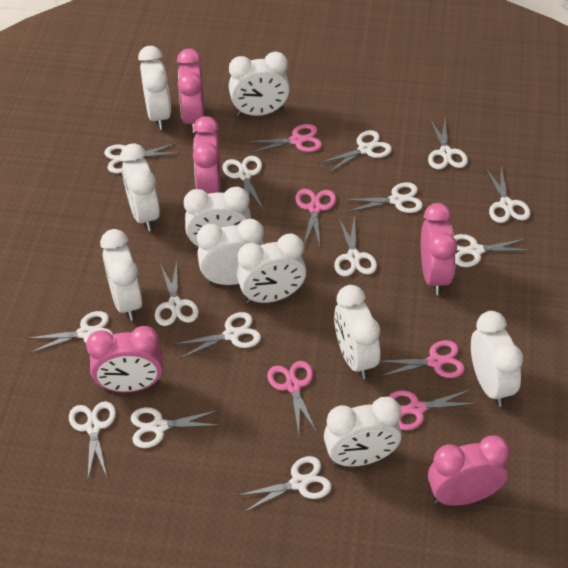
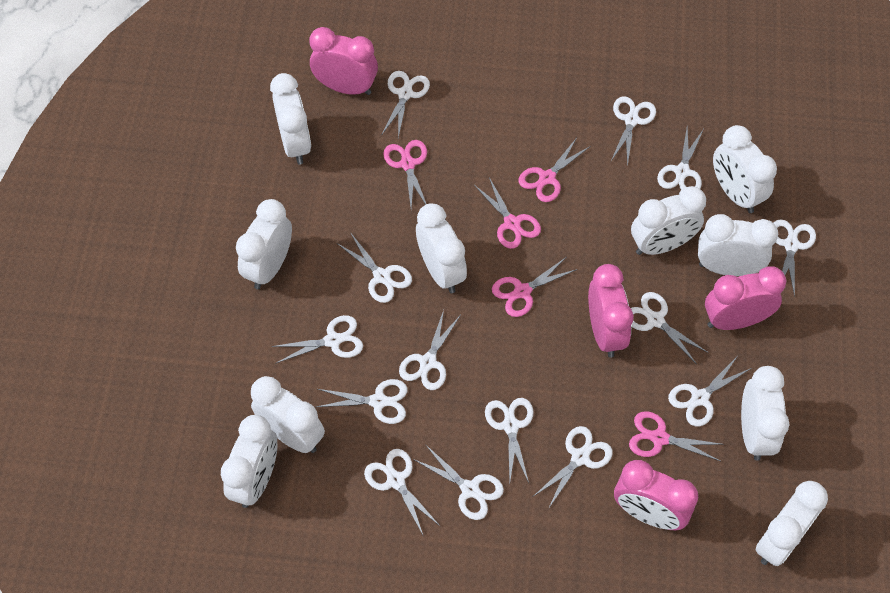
pink clock: 5 -> 4

